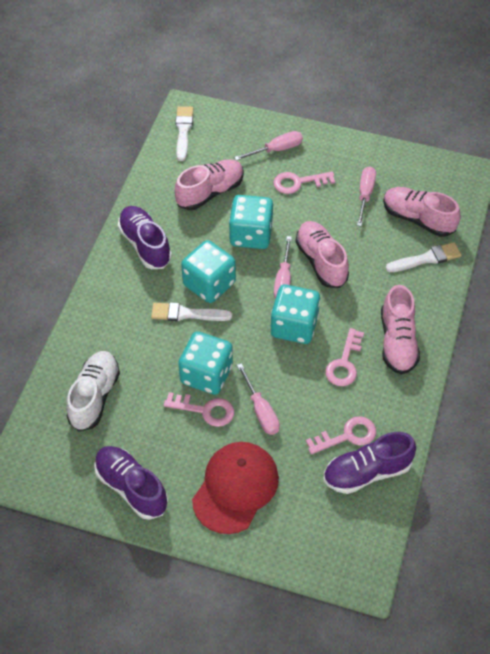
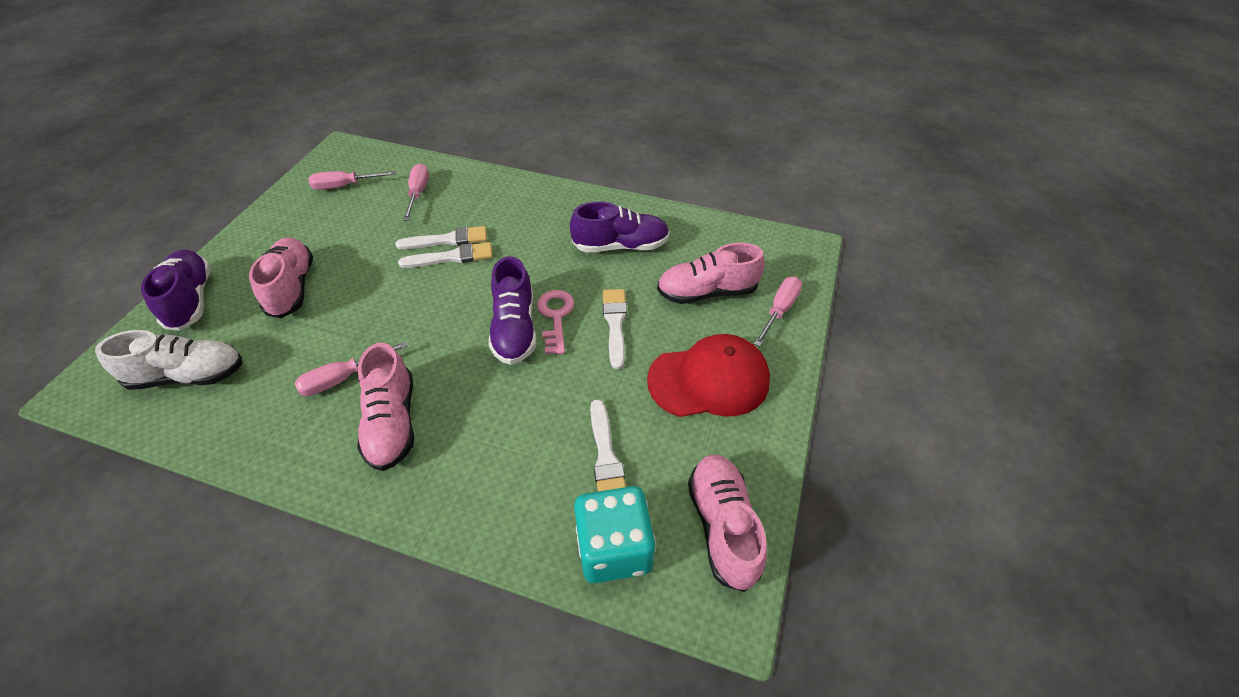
pink key: 4 -> 1
turquoise dice: 4 -> 1
white brush: 3 -> 4

